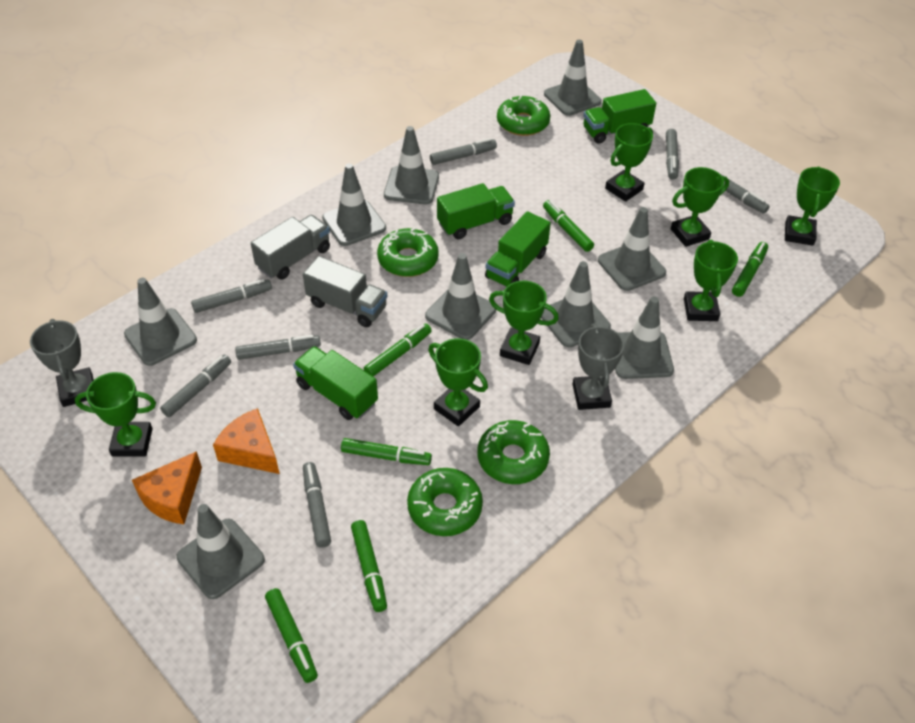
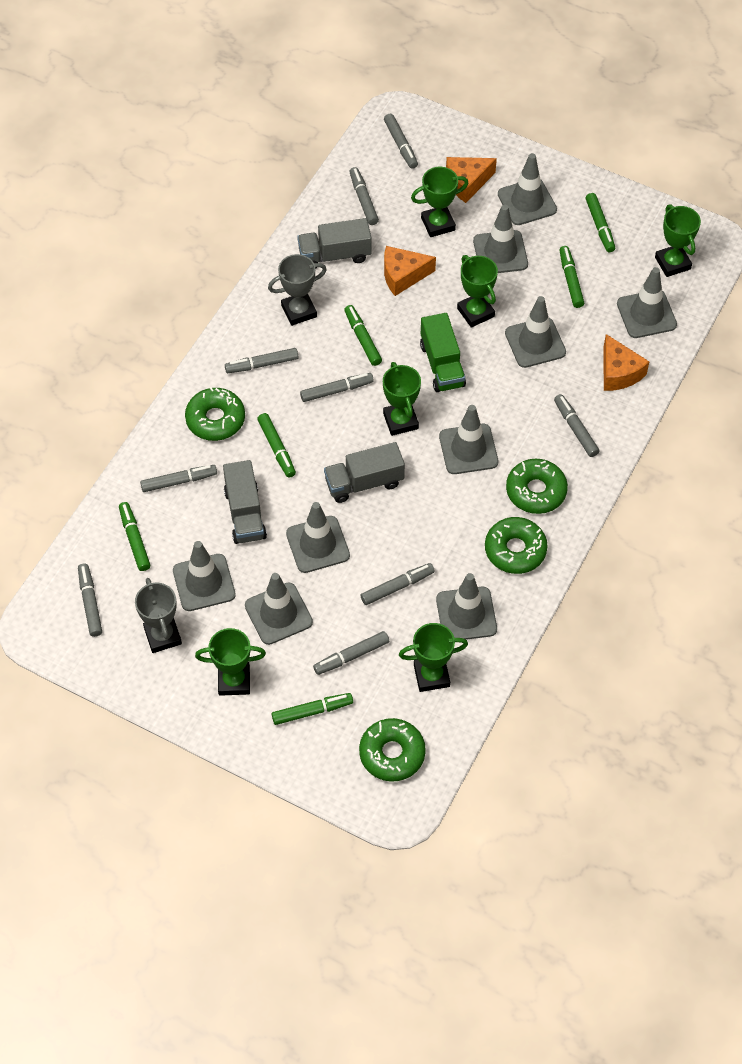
green trophy: 7 -> 6
green truck: 4 -> 1
grey marker: 7 -> 9
grey truck: 2 -> 3
orange cheese: 2 -> 3

